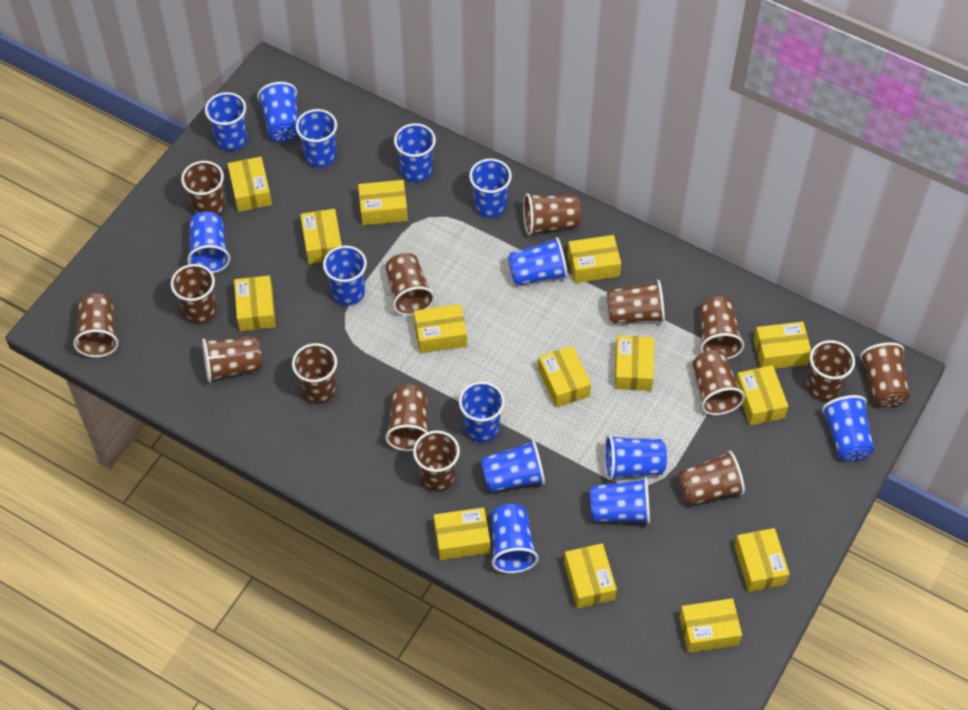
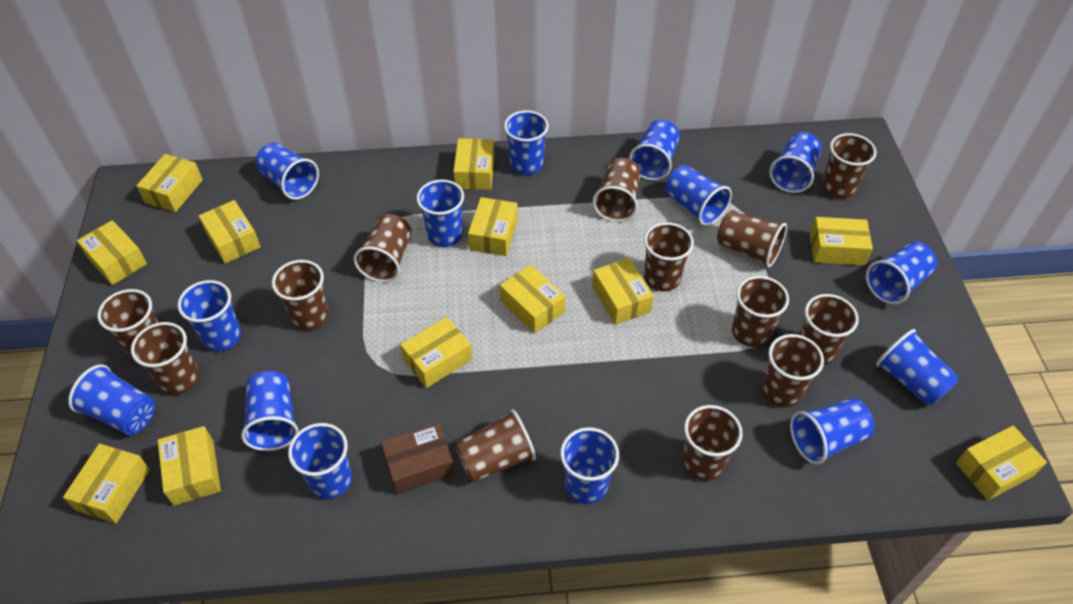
brown box: 0 -> 1
brown cup: 15 -> 13
yellow box: 14 -> 12

